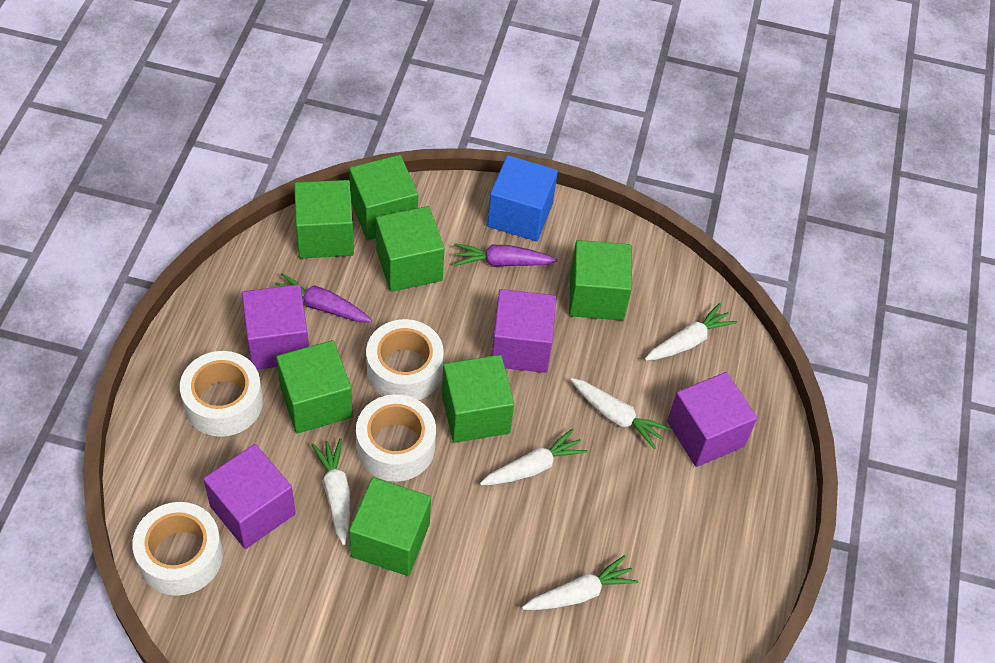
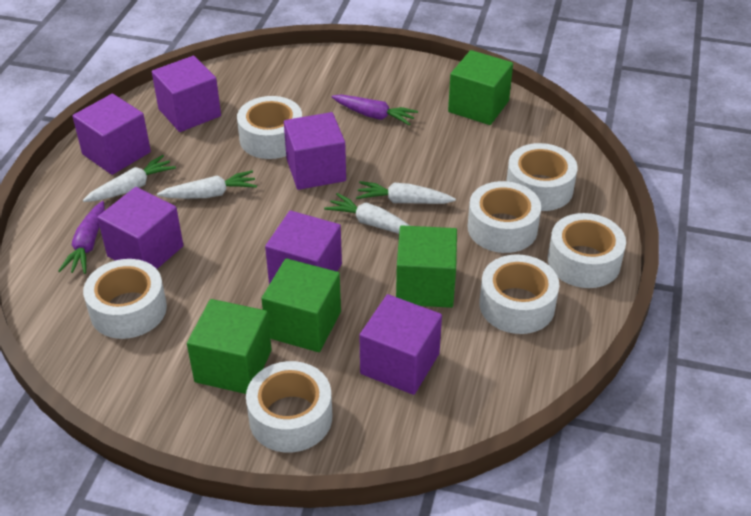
blue cube: 1 -> 0
green cube: 7 -> 4
purple cube: 4 -> 6
white carrot: 5 -> 4
white tape: 4 -> 7

